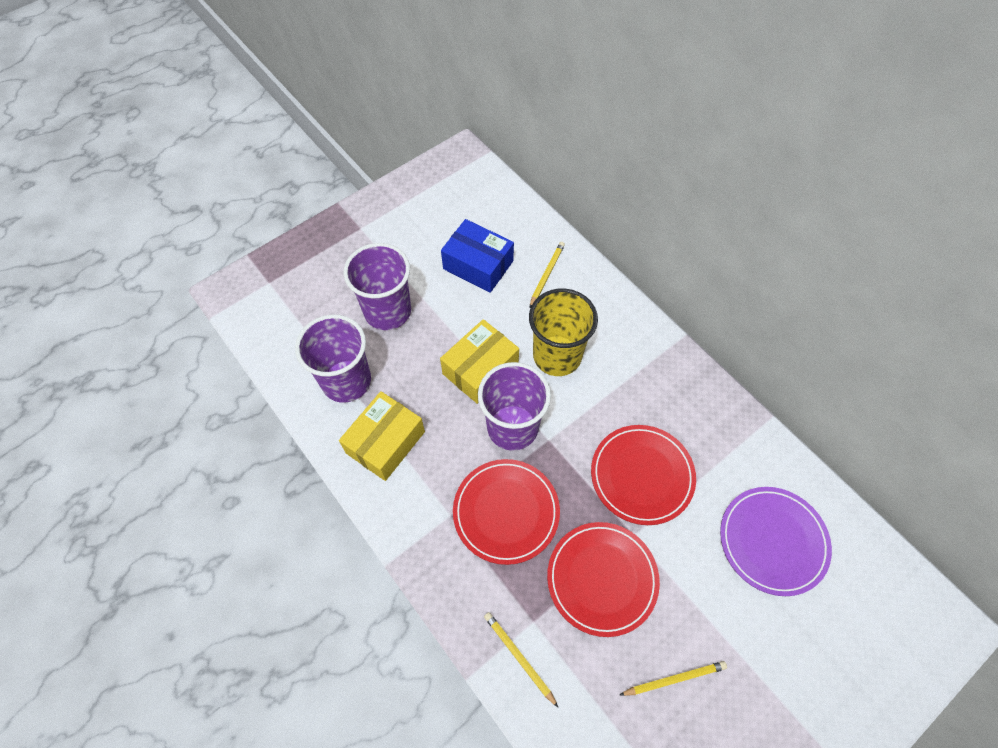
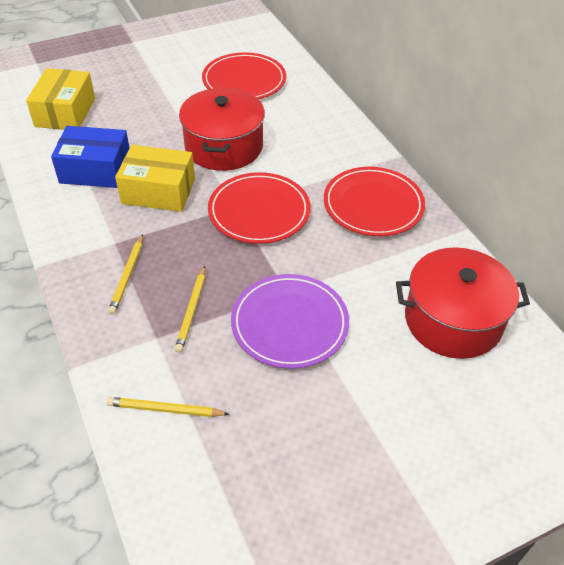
purple cup: 3 -> 0
red pot: 0 -> 2
yellow cup: 1 -> 0

